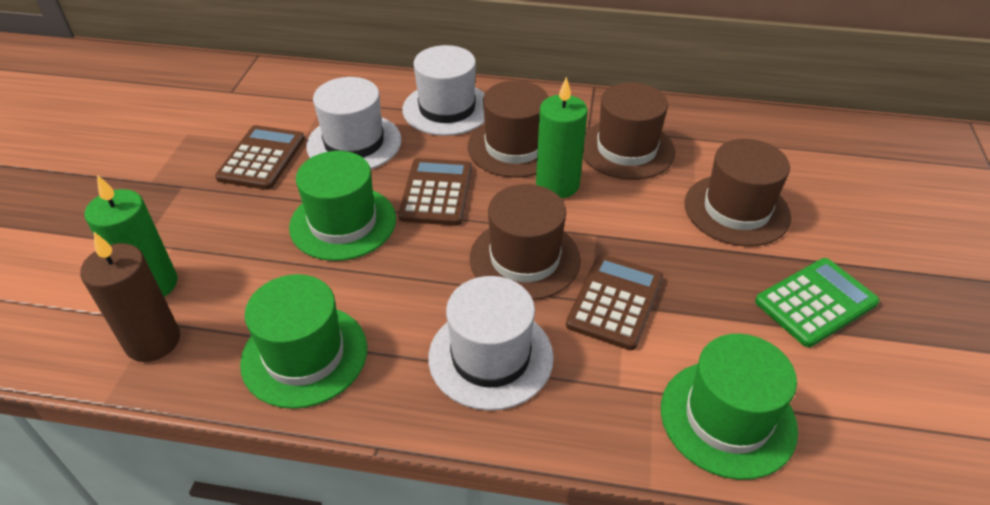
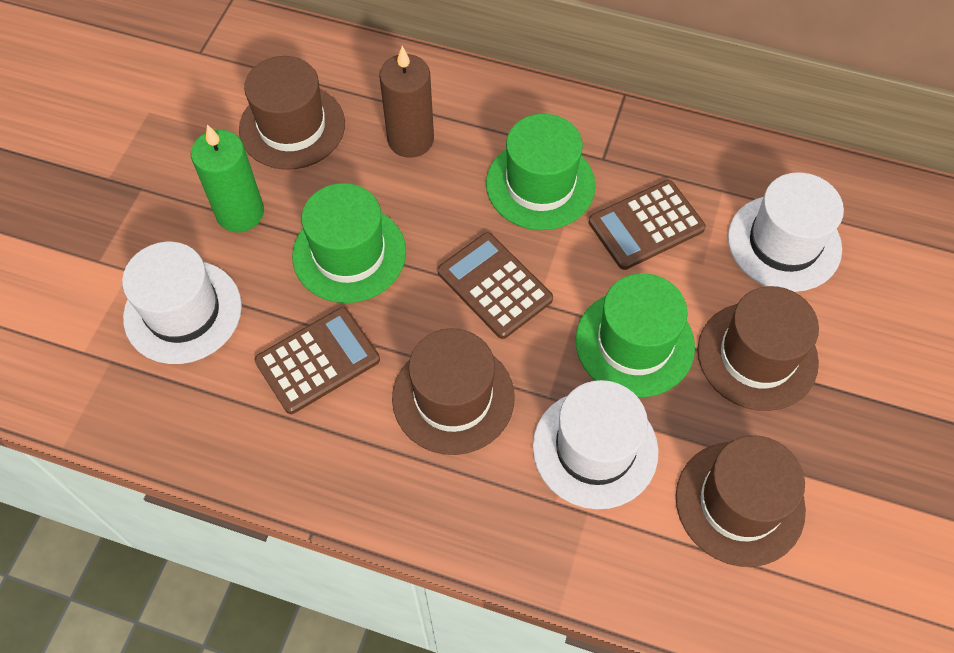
green calculator: 1 -> 0
green candle: 2 -> 1

